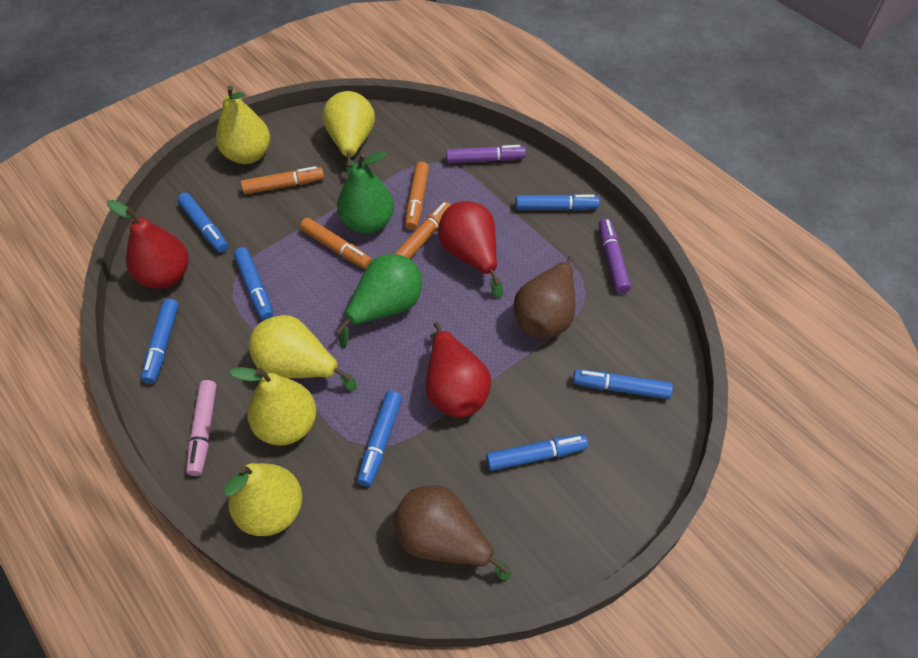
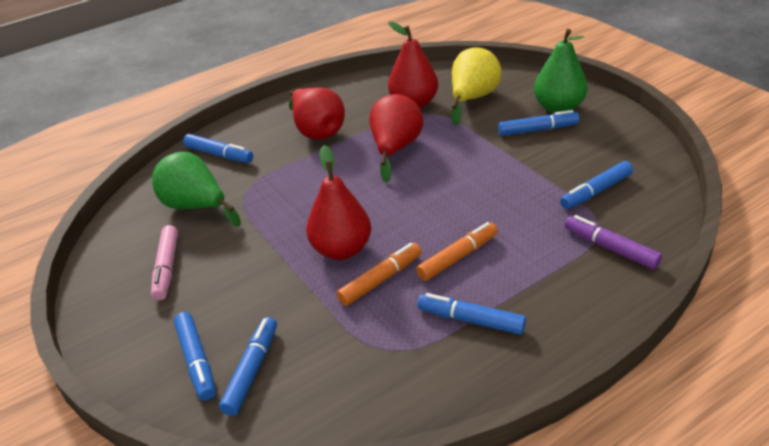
blue marker: 7 -> 6
brown pear: 2 -> 0
orange marker: 4 -> 2
purple marker: 2 -> 1
red pear: 3 -> 4
yellow pear: 5 -> 1

